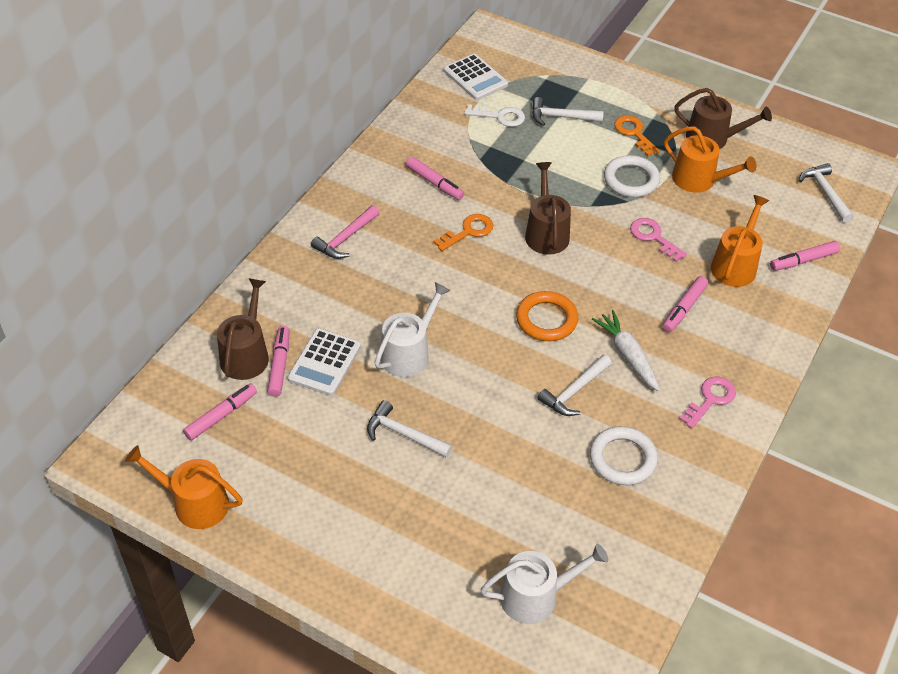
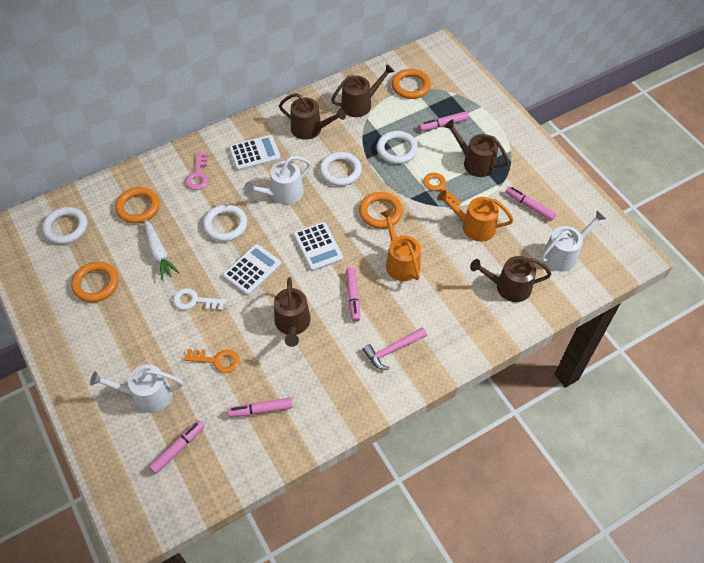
brown watering can: 3 -> 5
orange ring: 1 -> 4
orange watering can: 3 -> 2
pink key: 2 -> 1
white calculator: 2 -> 3
white hammer: 4 -> 0
white ring: 2 -> 4
white watering can: 2 -> 3

